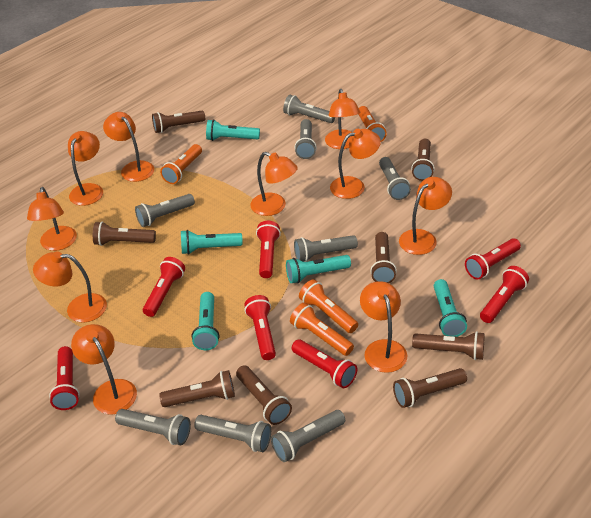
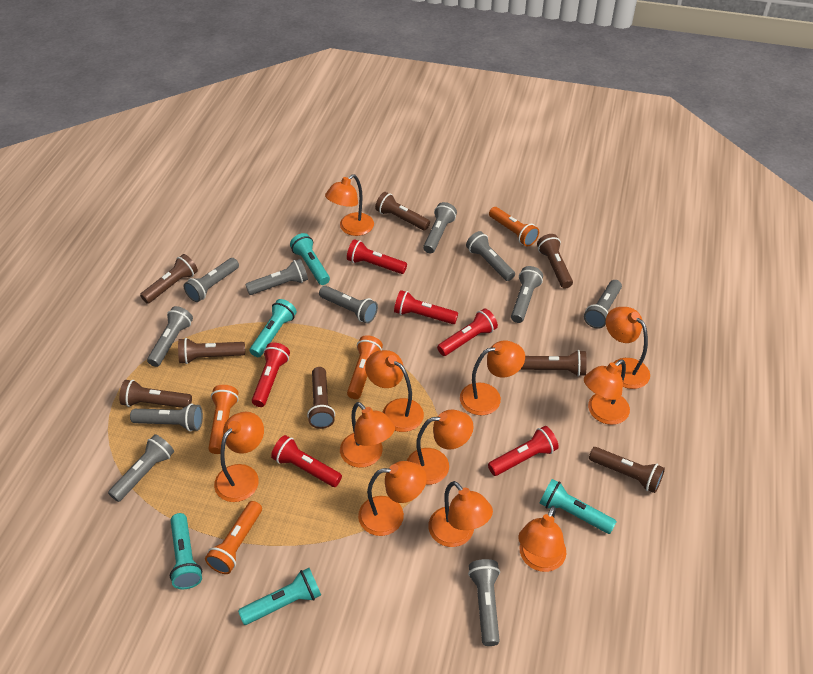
grey flashlight: 8 -> 11
orange lamp: 10 -> 11
red flashlight: 7 -> 6

